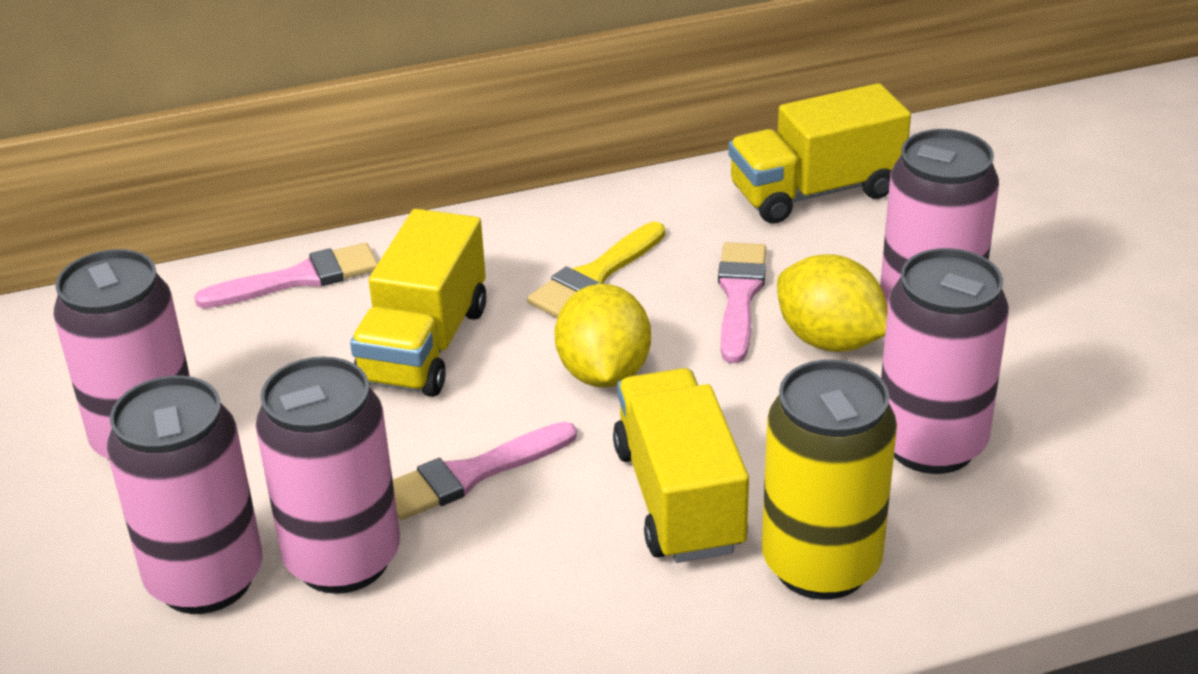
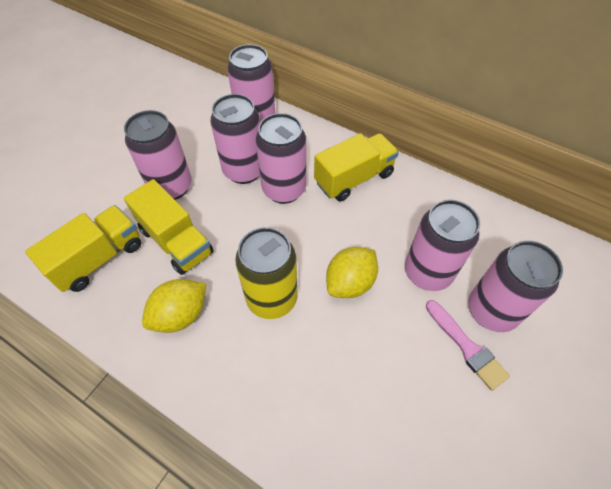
pink brush: 3 -> 1
pink can: 5 -> 6
yellow brush: 1 -> 0

